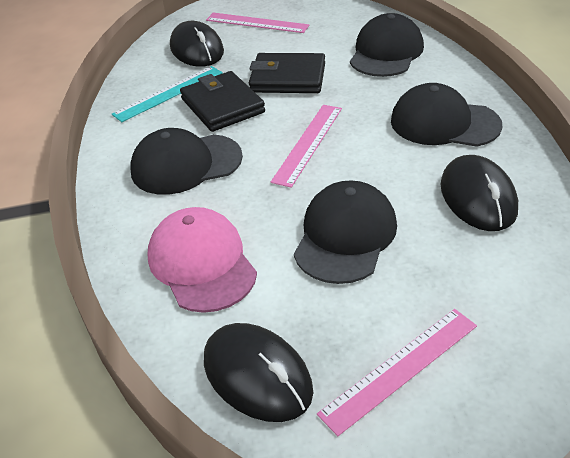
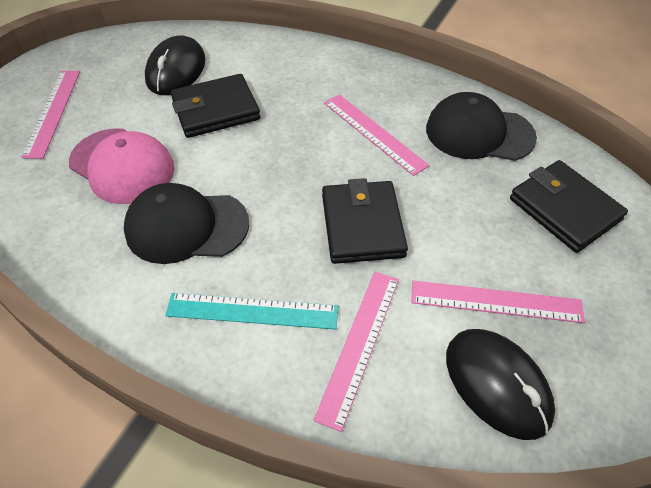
black cap: 4 -> 2
black mouse: 3 -> 2
black wallet: 2 -> 3
pink ruler: 3 -> 4

